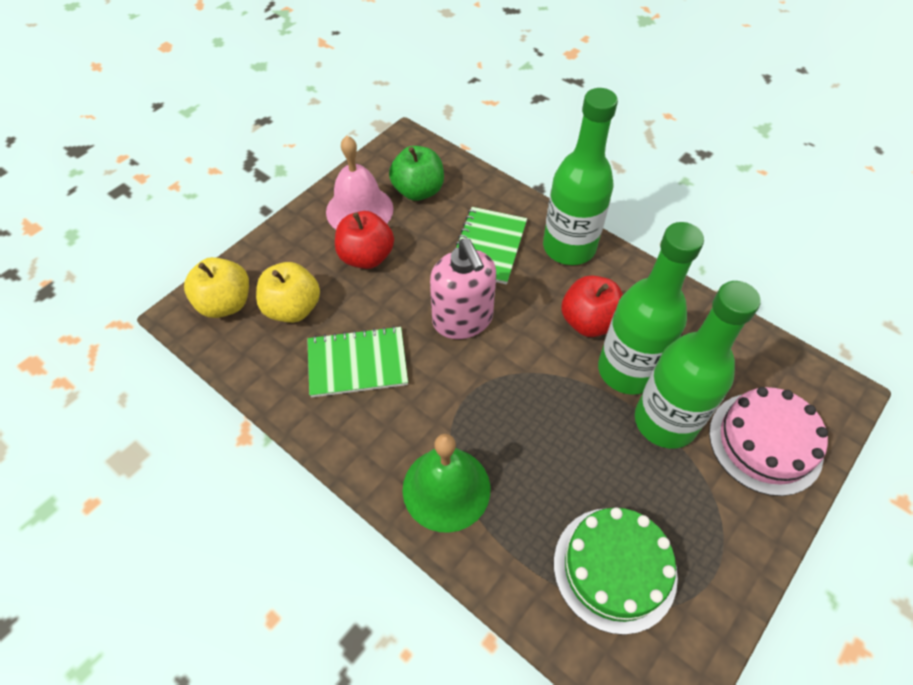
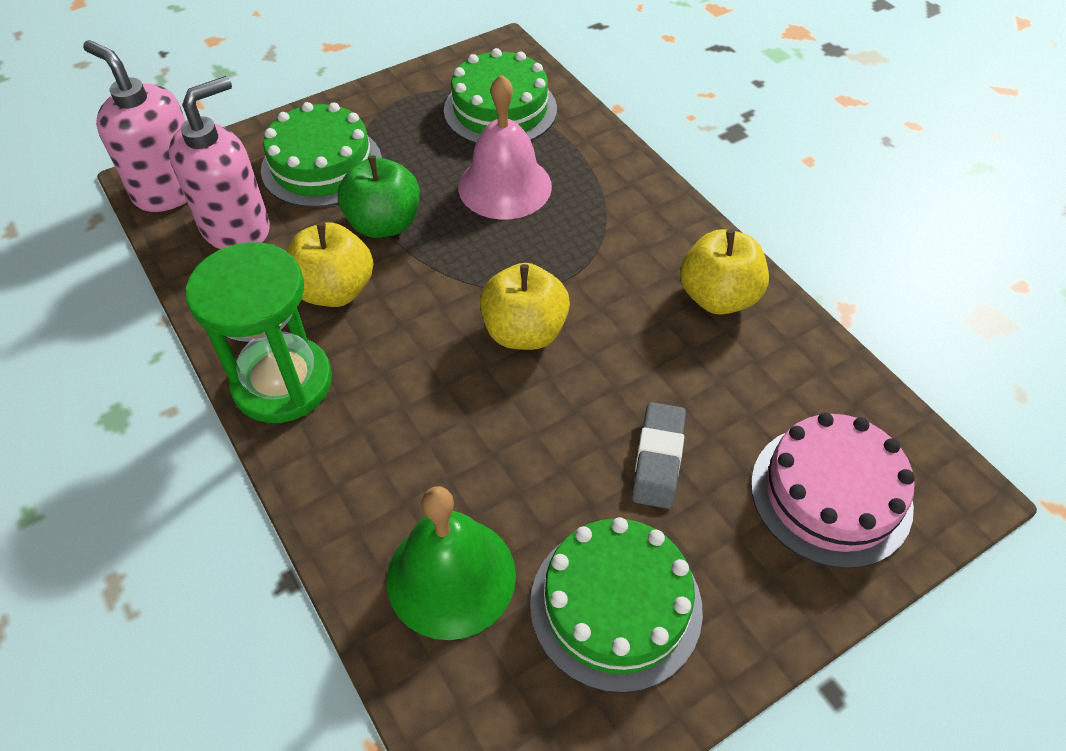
green bottle: 3 -> 0
green cake: 1 -> 3
green hourglass: 0 -> 1
green notebook: 2 -> 0
grey eraser: 0 -> 1
pink soap dispenser: 1 -> 2
red apple: 2 -> 0
yellow apple: 2 -> 3

